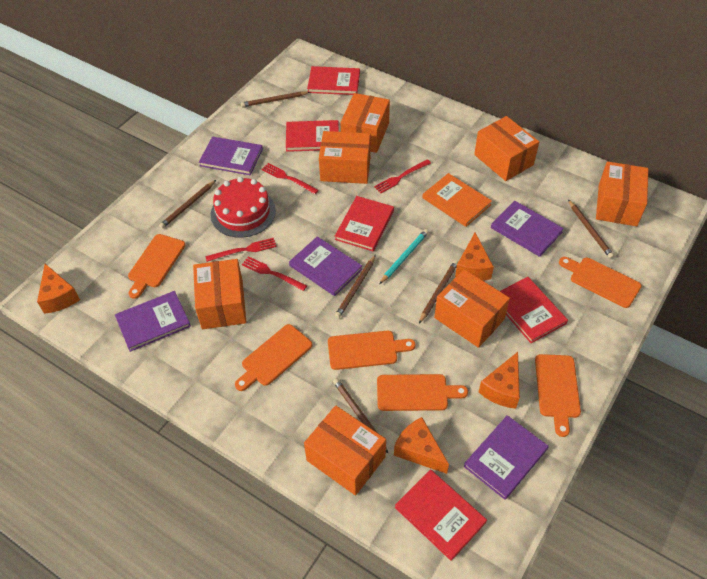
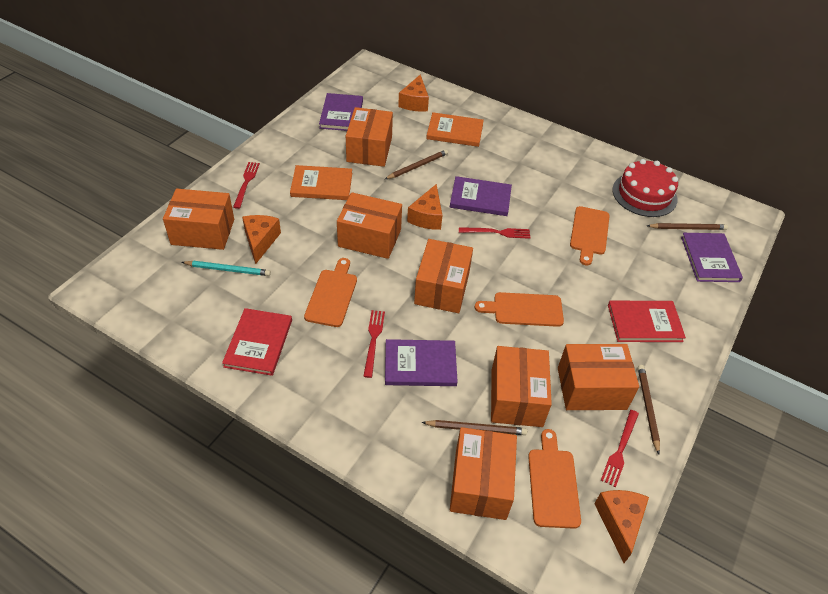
brown pencil: 6 -> 4
orange book: 1 -> 2
orange cutting board: 6 -> 4
purple book: 5 -> 4
red book: 5 -> 2

